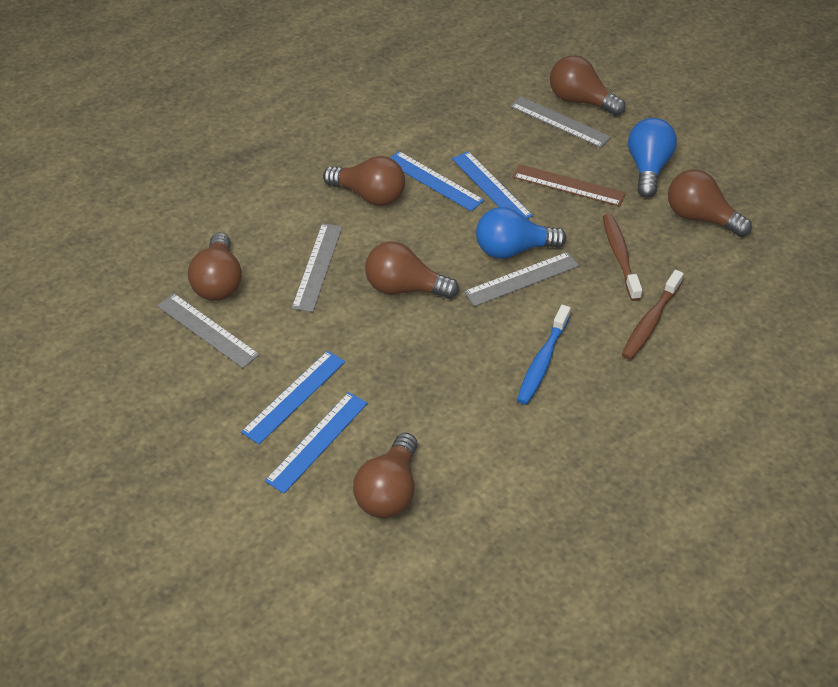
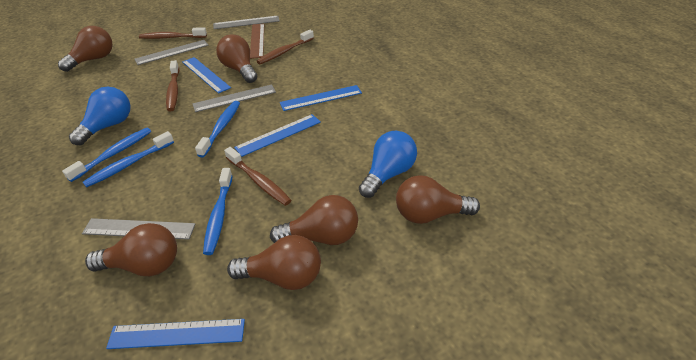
blue toothbrush: 1 -> 4
brown toothbrush: 2 -> 4

